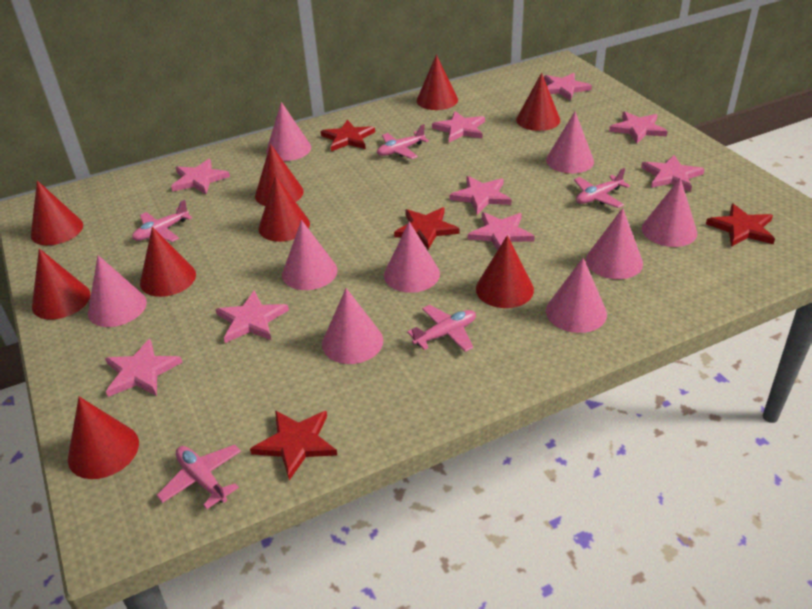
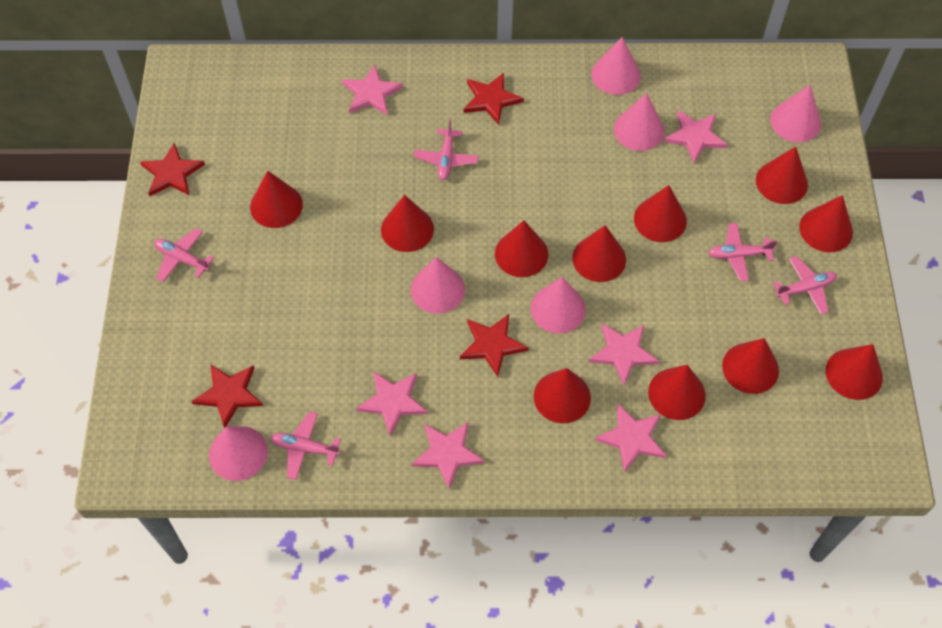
pink cone: 9 -> 6
pink star: 9 -> 6
red cone: 9 -> 11

